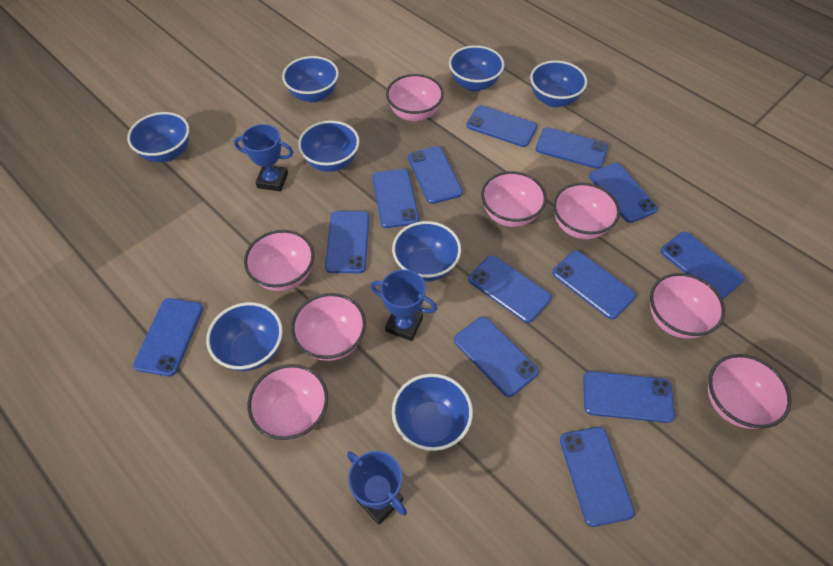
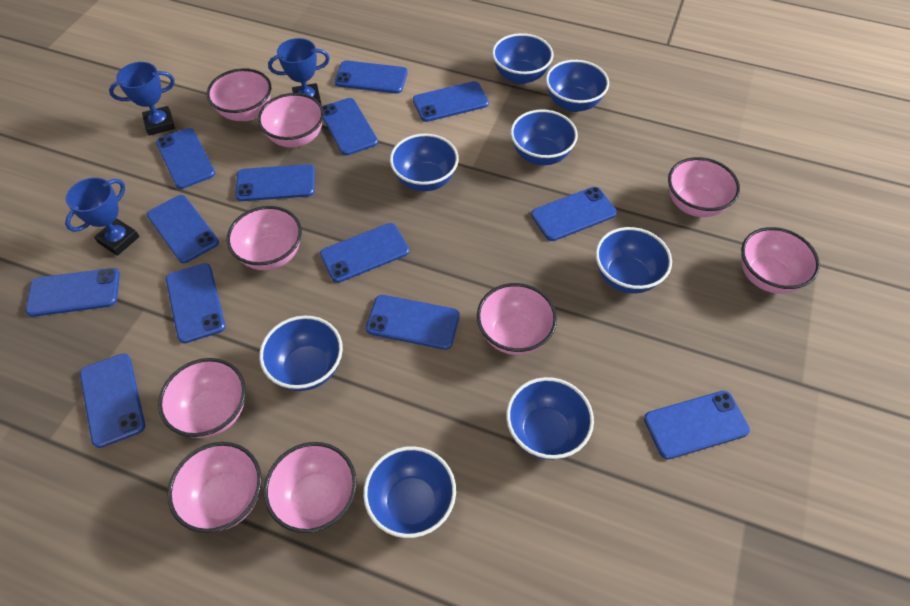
pink bowl: 8 -> 9

